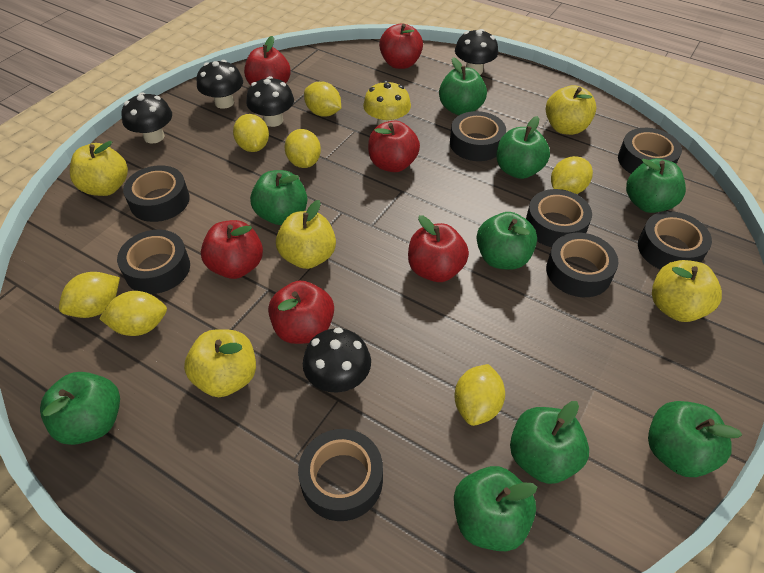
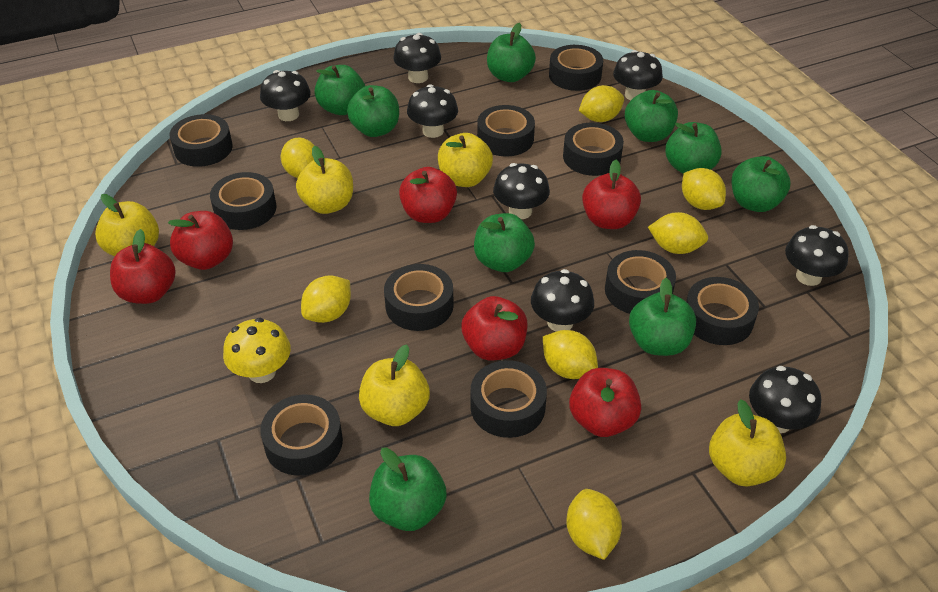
black mushroom: 5 -> 8
black tape: 8 -> 10

